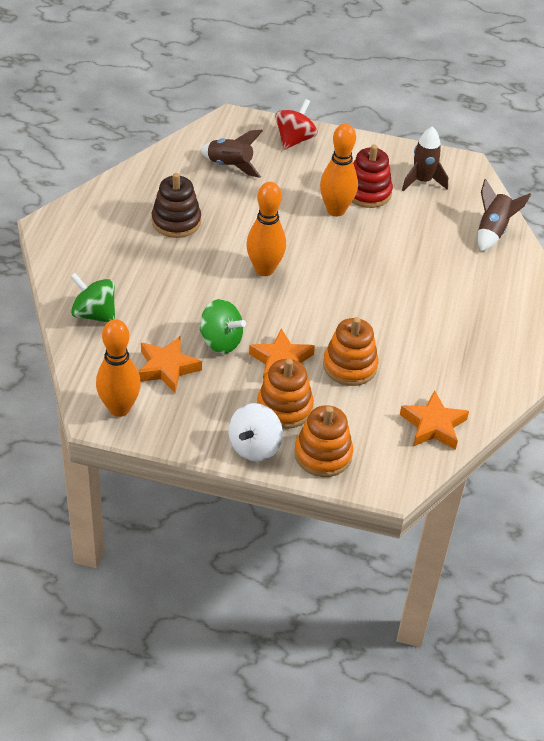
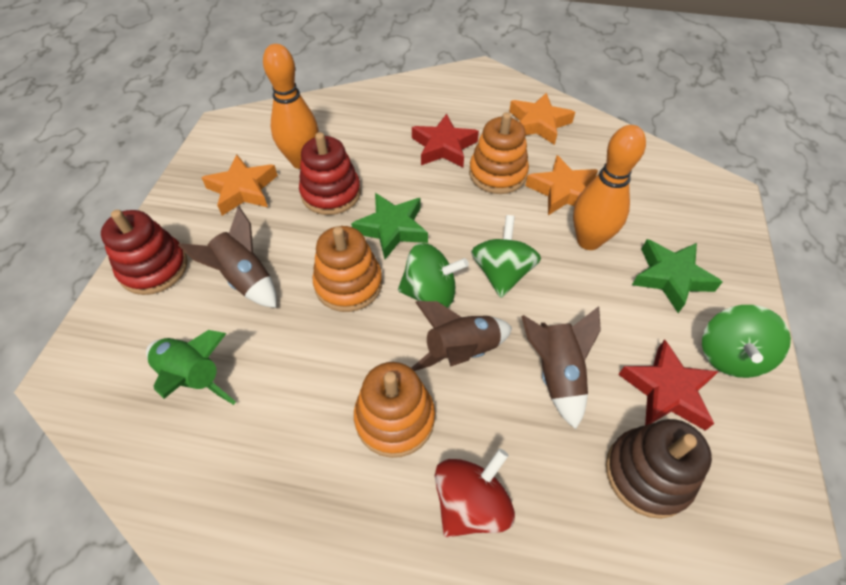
green rocket: 0 -> 1
green spinning top: 2 -> 3
green star: 0 -> 2
orange bowling pin: 3 -> 2
red stacking toy: 1 -> 2
red star: 0 -> 2
white spinning top: 1 -> 0

